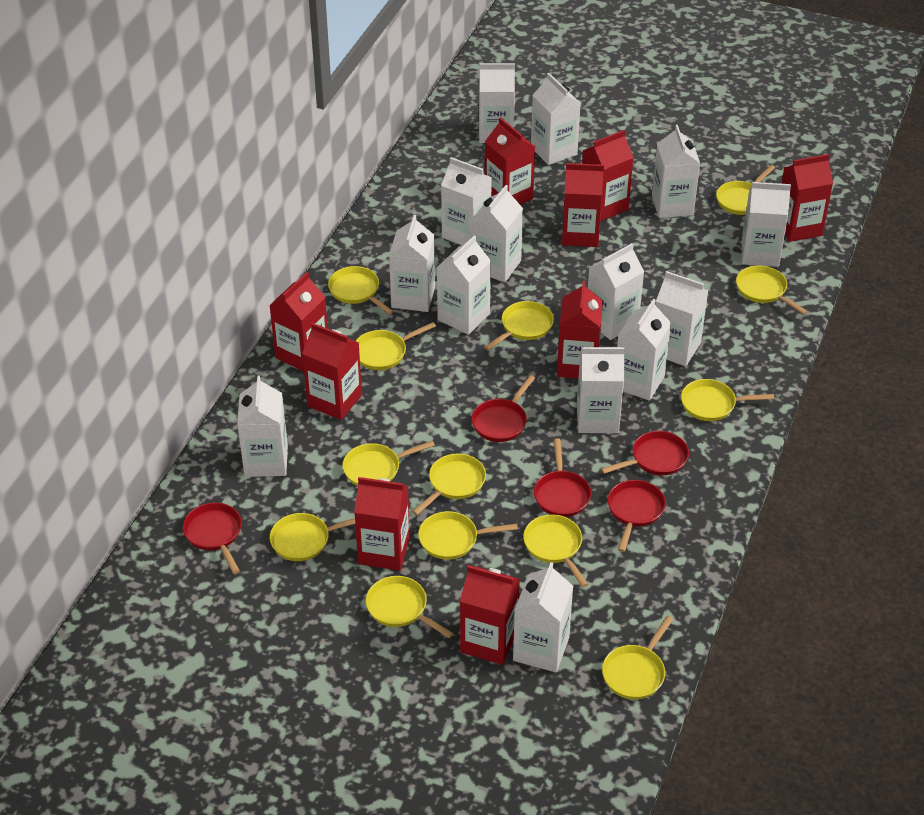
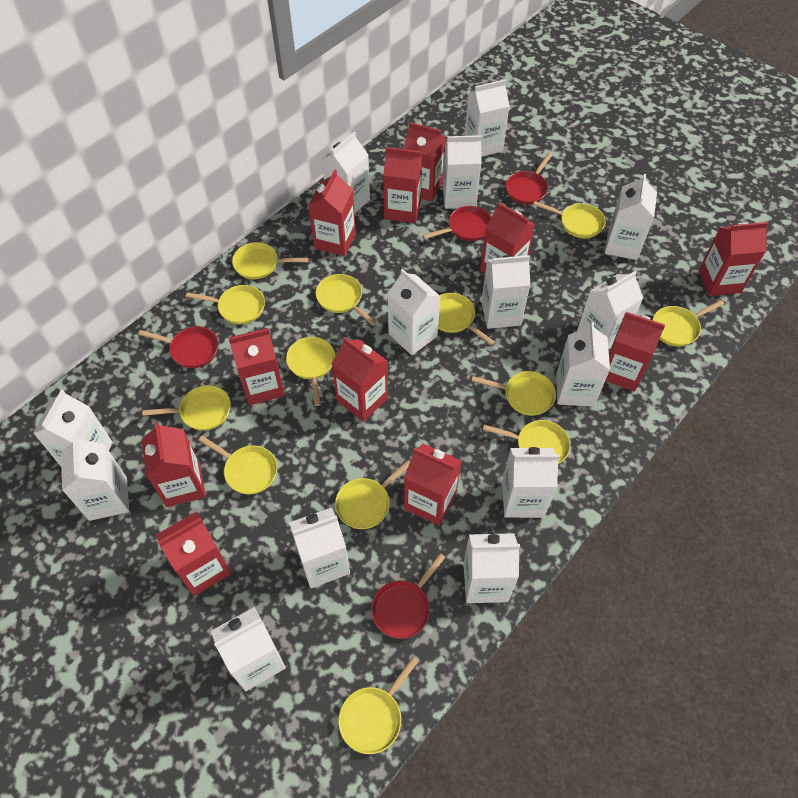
red carton: 9 -> 11
red pan: 5 -> 4

